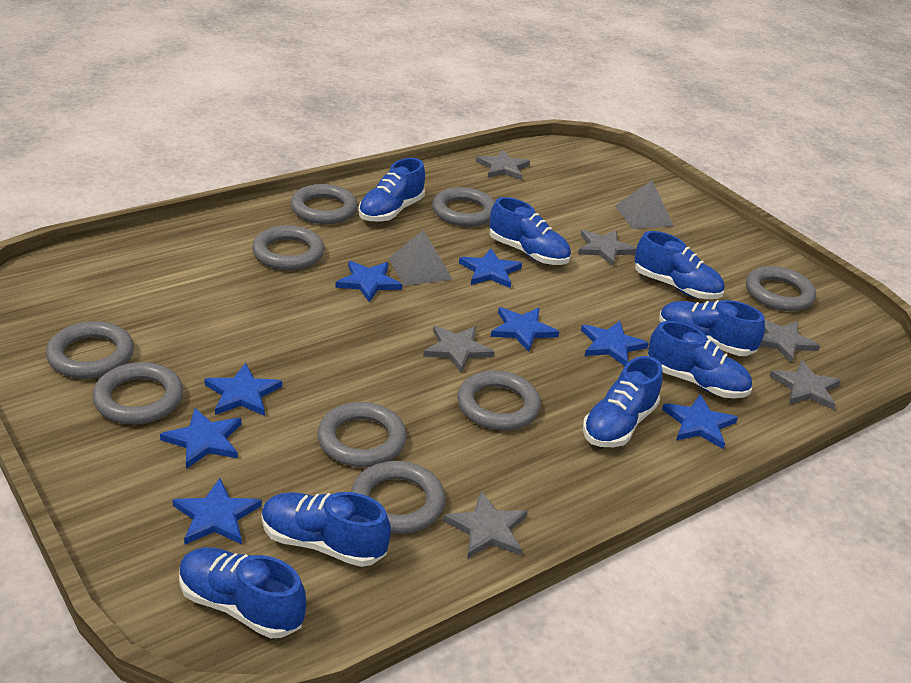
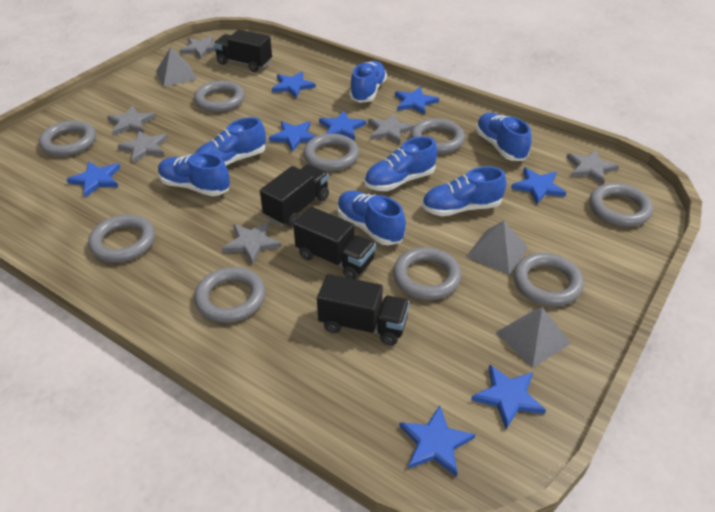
black truck: 0 -> 4
blue shoe: 8 -> 7
grey pyramid: 2 -> 3

